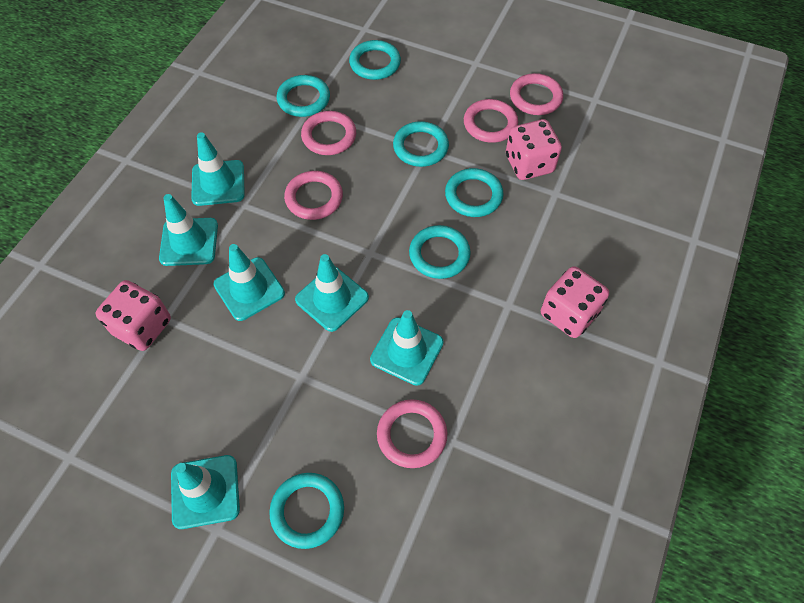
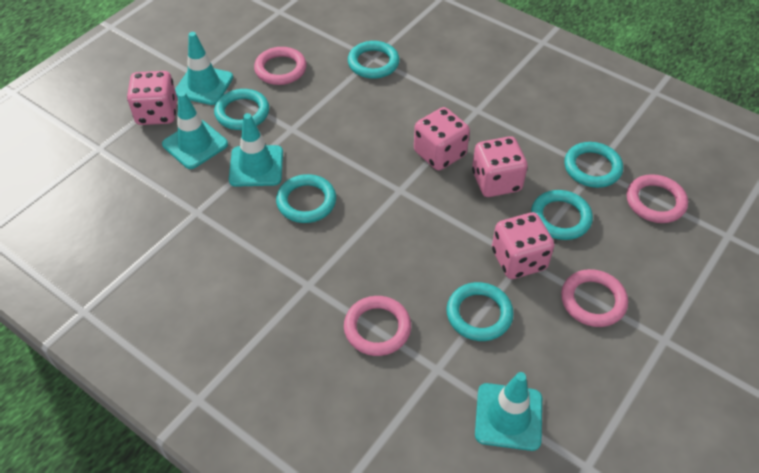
pink dice: 3 -> 4
pink ring: 5 -> 4
turquoise traffic cone: 6 -> 4

